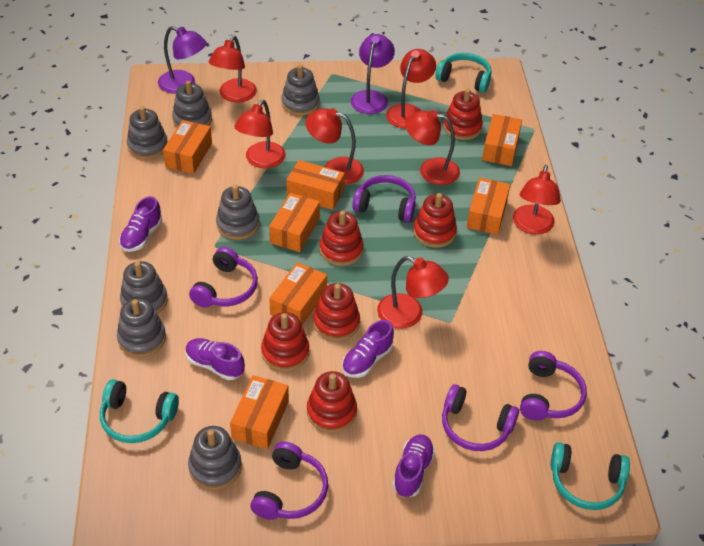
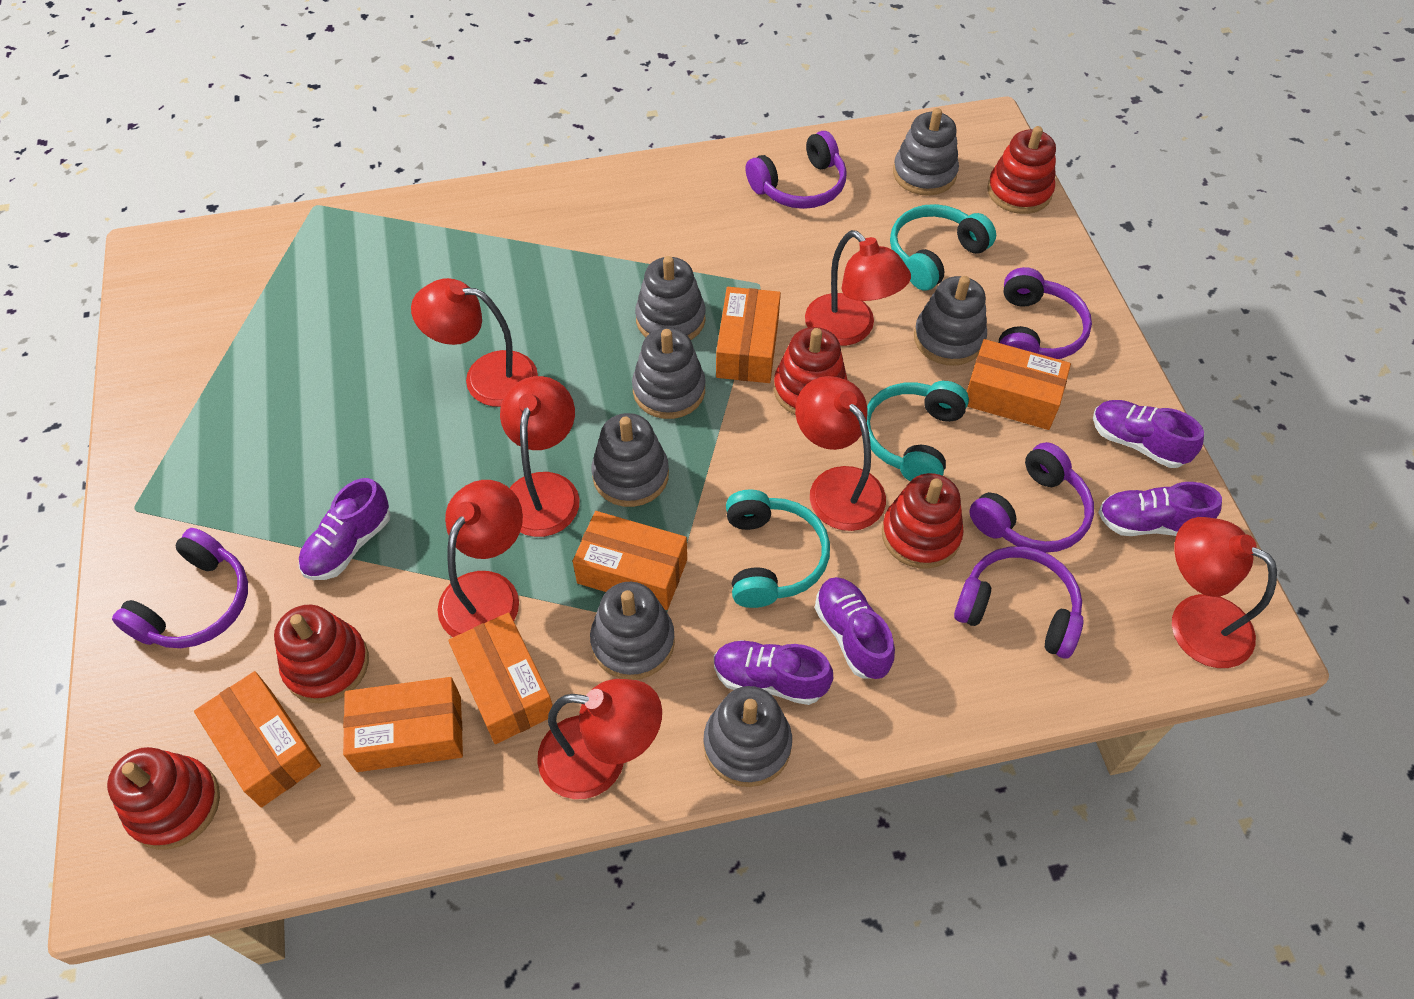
orange box: 7 -> 6
purple lamp: 2 -> 0
purple shoe: 4 -> 5
red stacking toy: 6 -> 5

